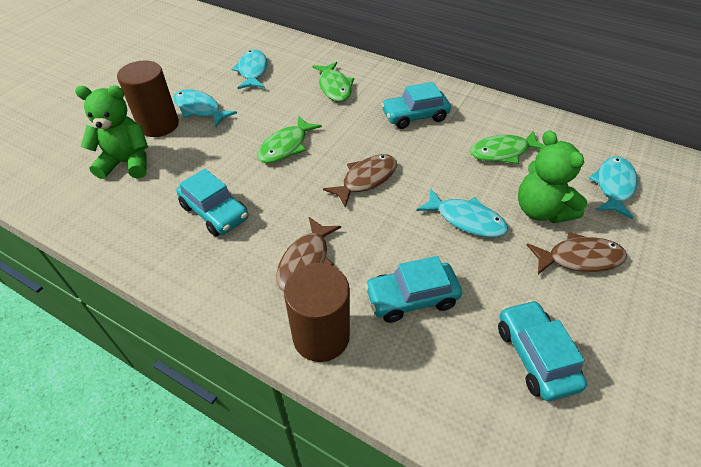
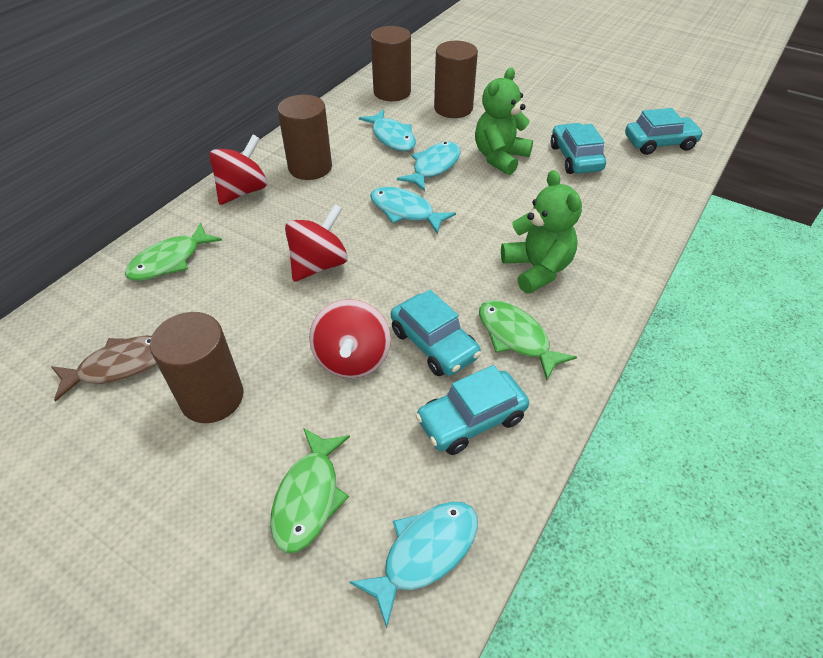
brown cylinder: 2 -> 4
brown fish: 3 -> 1
red spinning top: 0 -> 3

